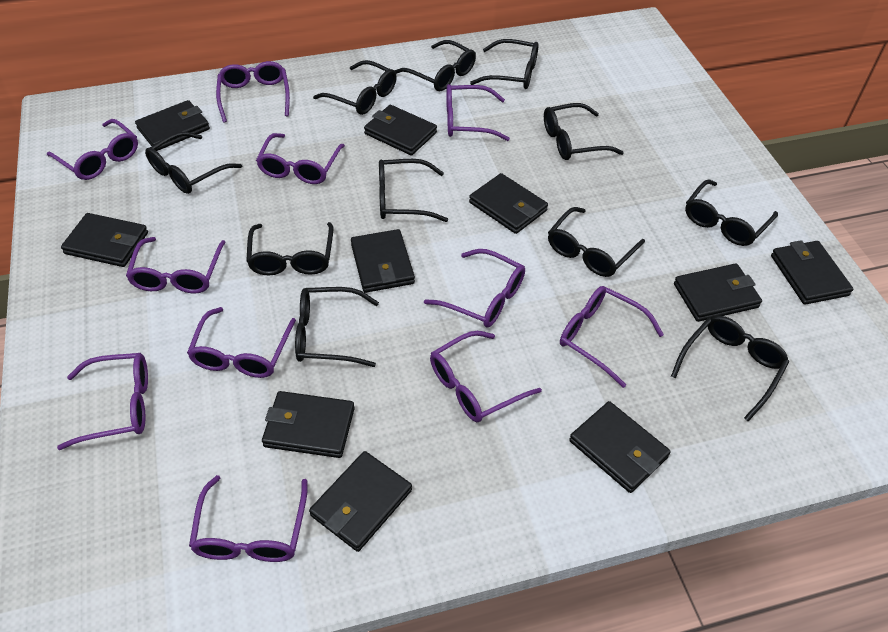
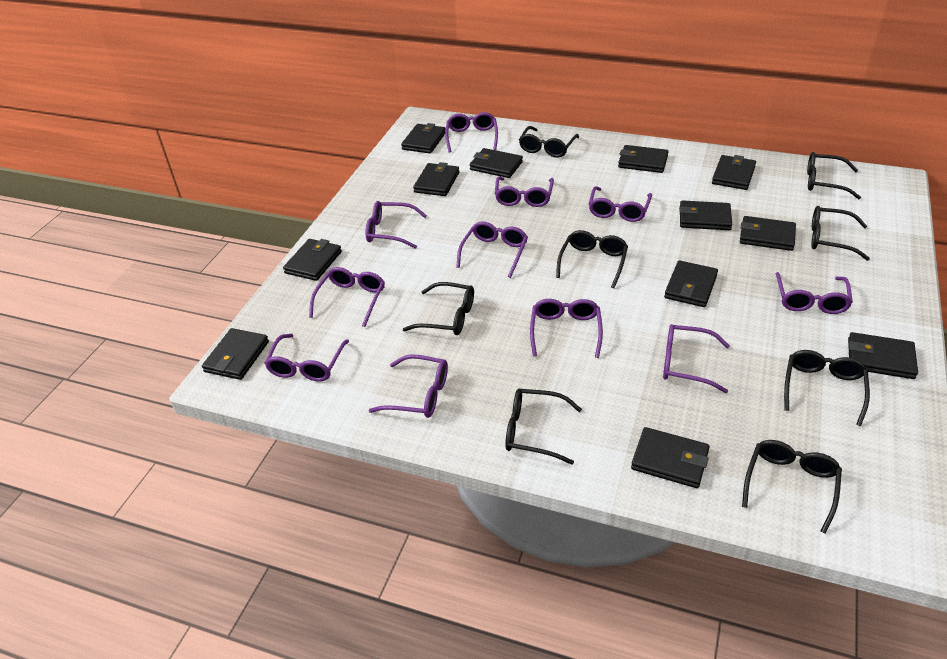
black glasses: 11 -> 8
black wallet: 10 -> 12

